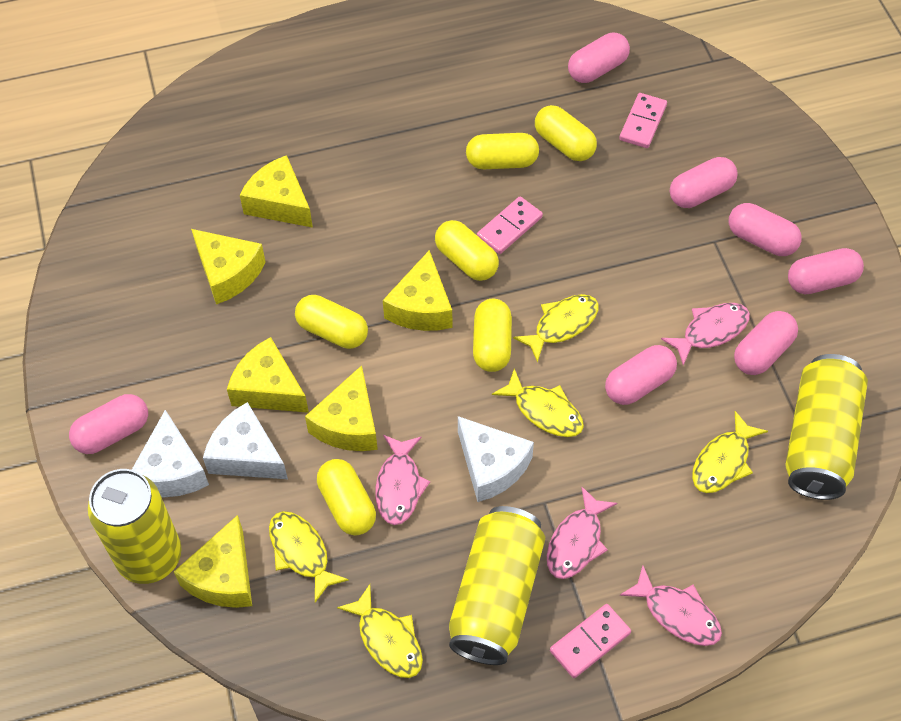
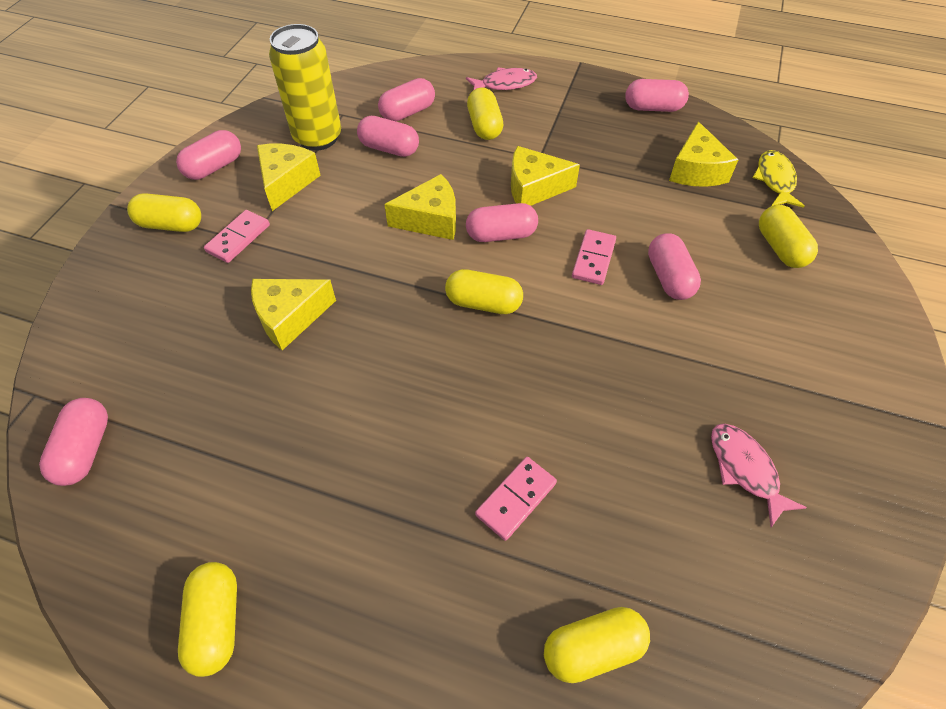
pink fish: 4 -> 2
white cheese: 3 -> 0
yellow can: 3 -> 1
yellow cheese: 6 -> 5
yellow fish: 5 -> 1

